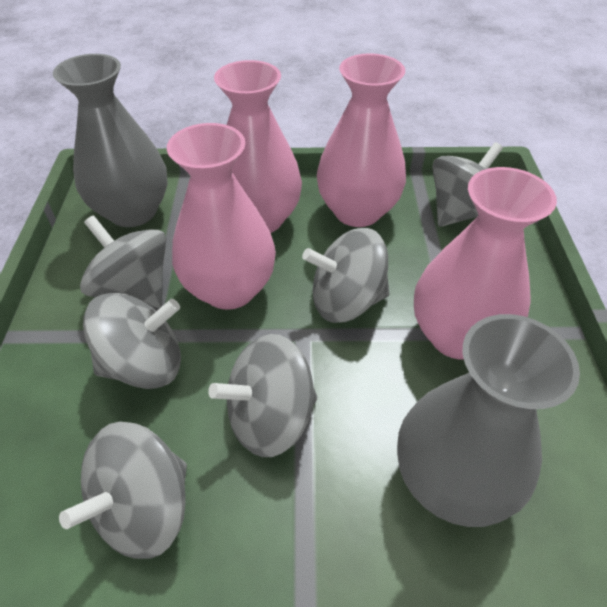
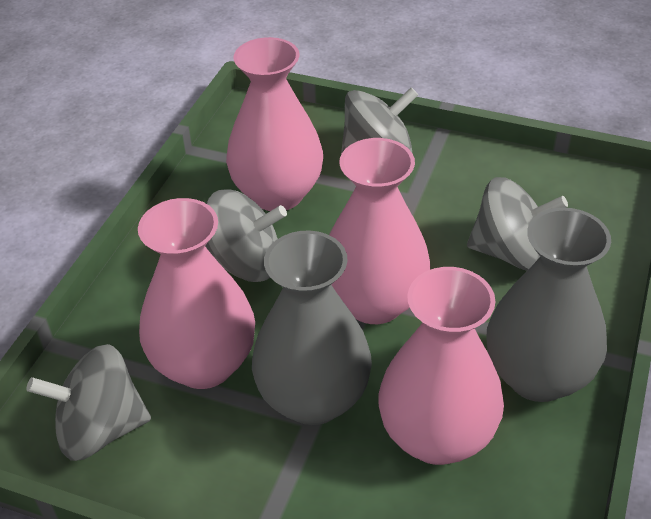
grey spinning top: 6 -> 4

